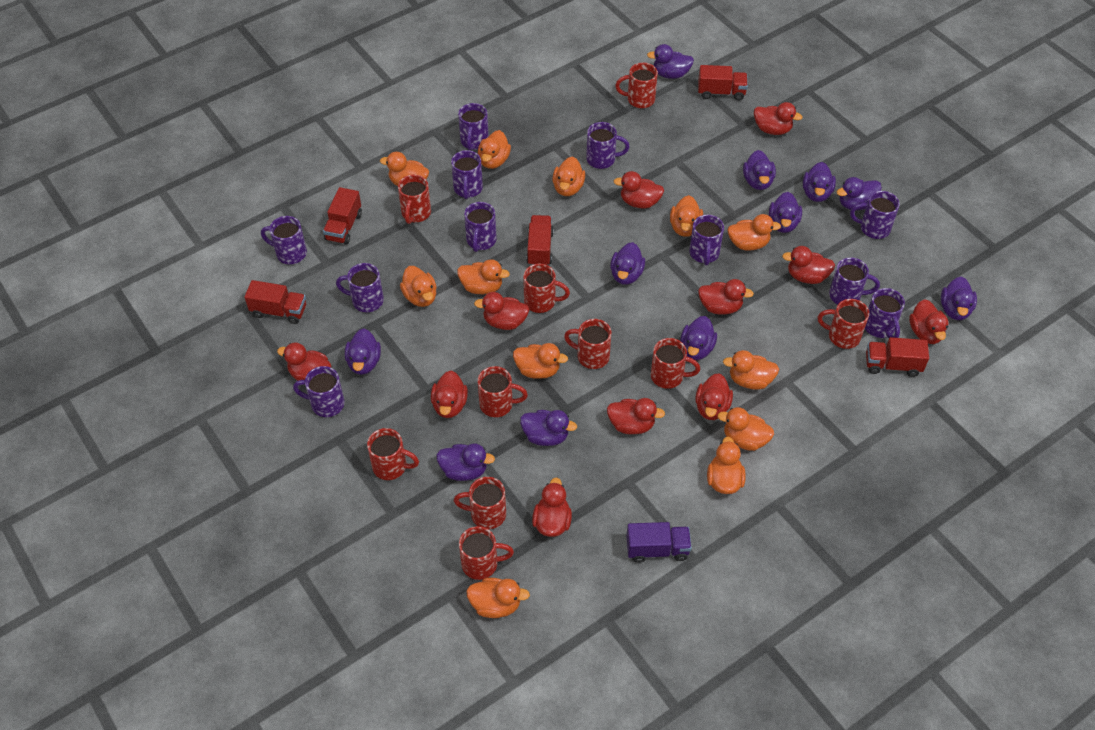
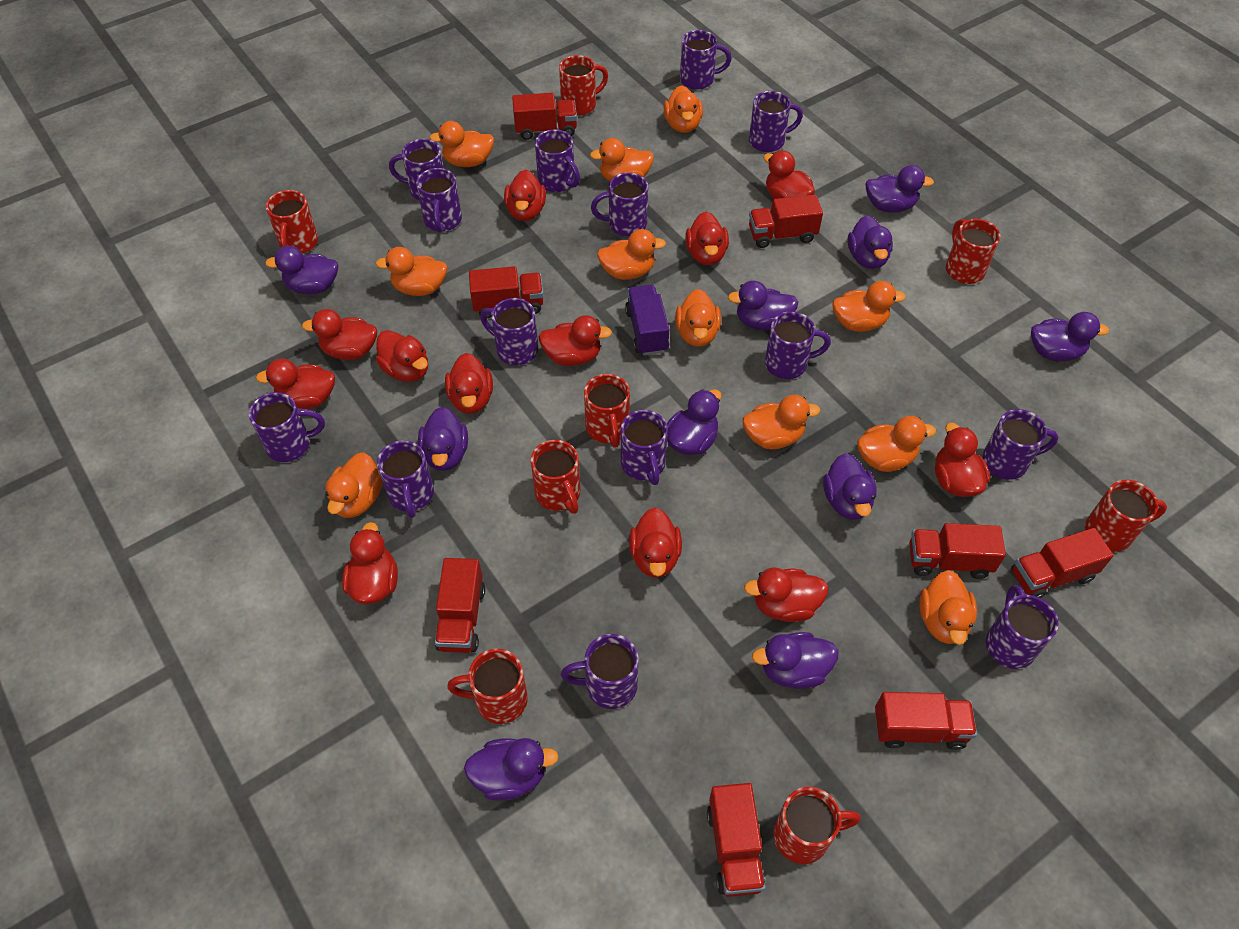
orange duck: 12 -> 11
purple duck: 11 -> 10
purple mug: 11 -> 14
red duck: 11 -> 12
red mug: 10 -> 8
red truck: 5 -> 8

